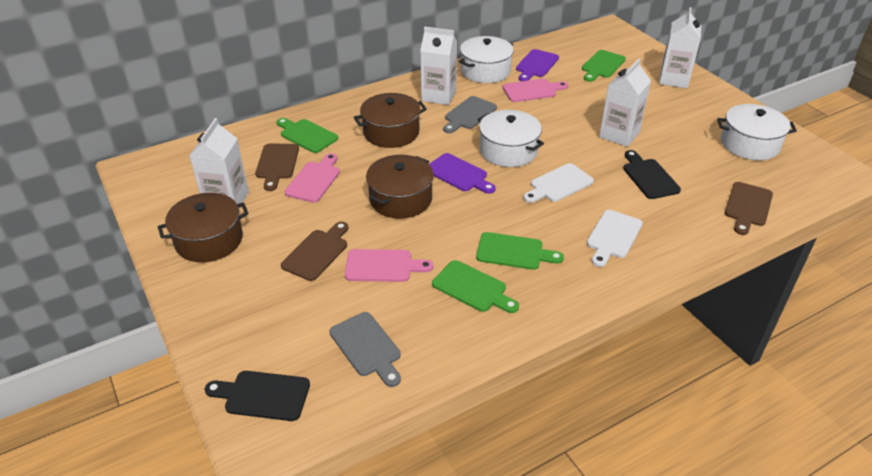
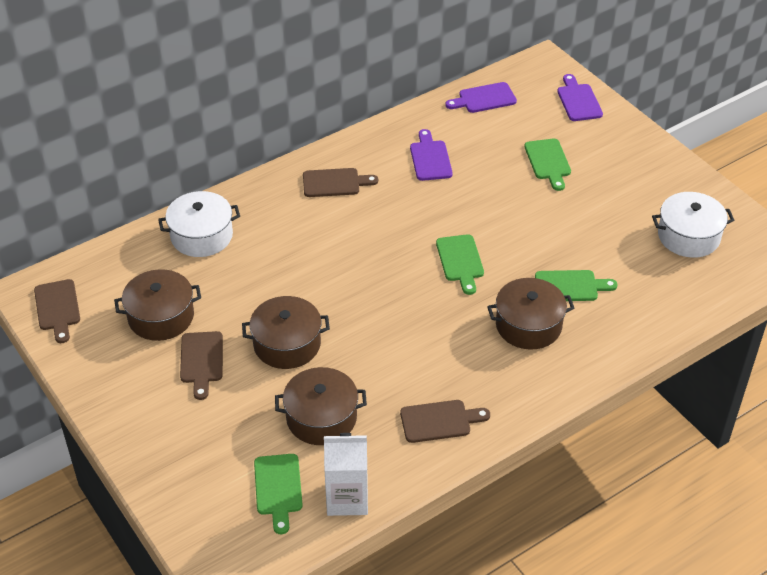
black cutting board: 2 -> 0
brown cutting board: 3 -> 4
brown pot: 3 -> 4
grey cutting board: 2 -> 0
pink cutting board: 3 -> 0
purple cutting board: 2 -> 3
white carton: 4 -> 1
white cutting board: 2 -> 0
white pot: 3 -> 2

